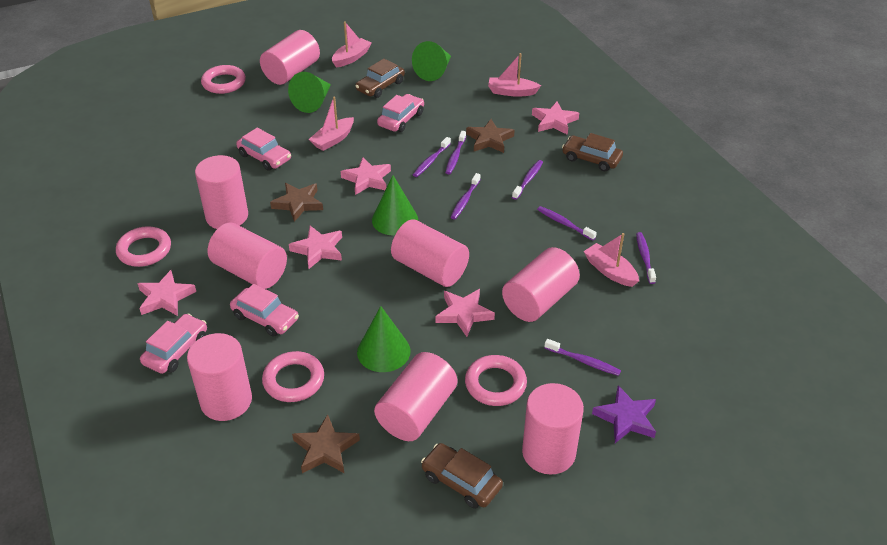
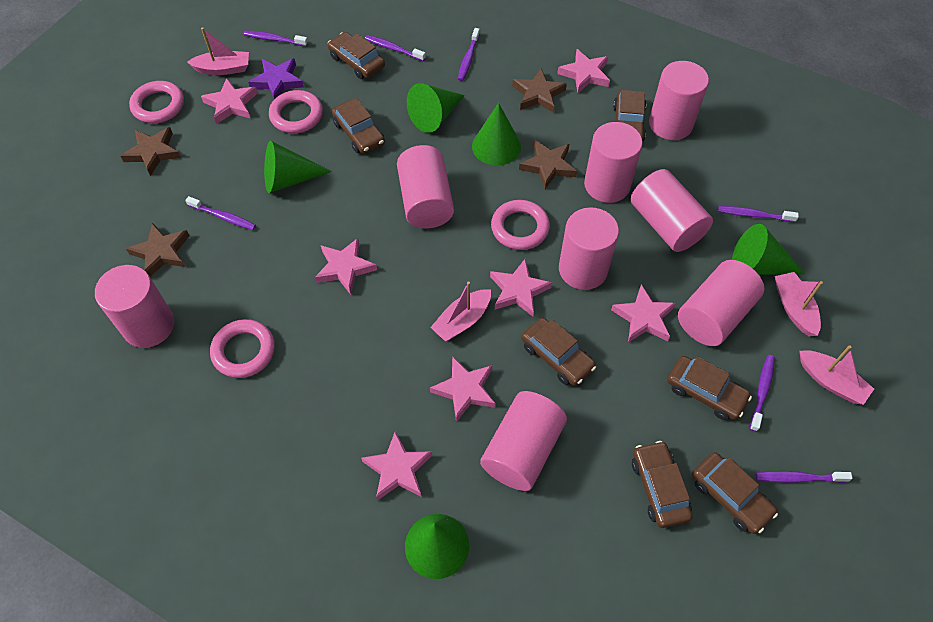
brown car: 3 -> 7
brown star: 3 -> 4
green cone: 4 -> 5
pink car: 4 -> 0
pink star: 5 -> 7

